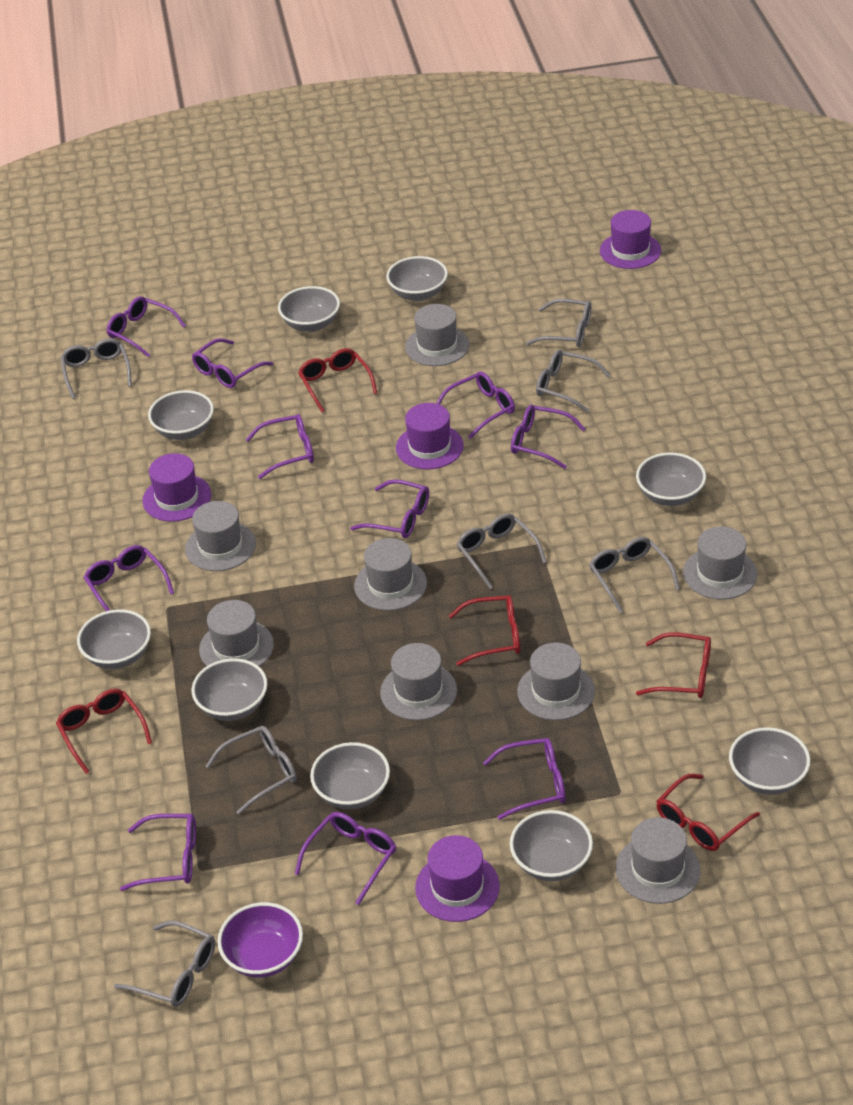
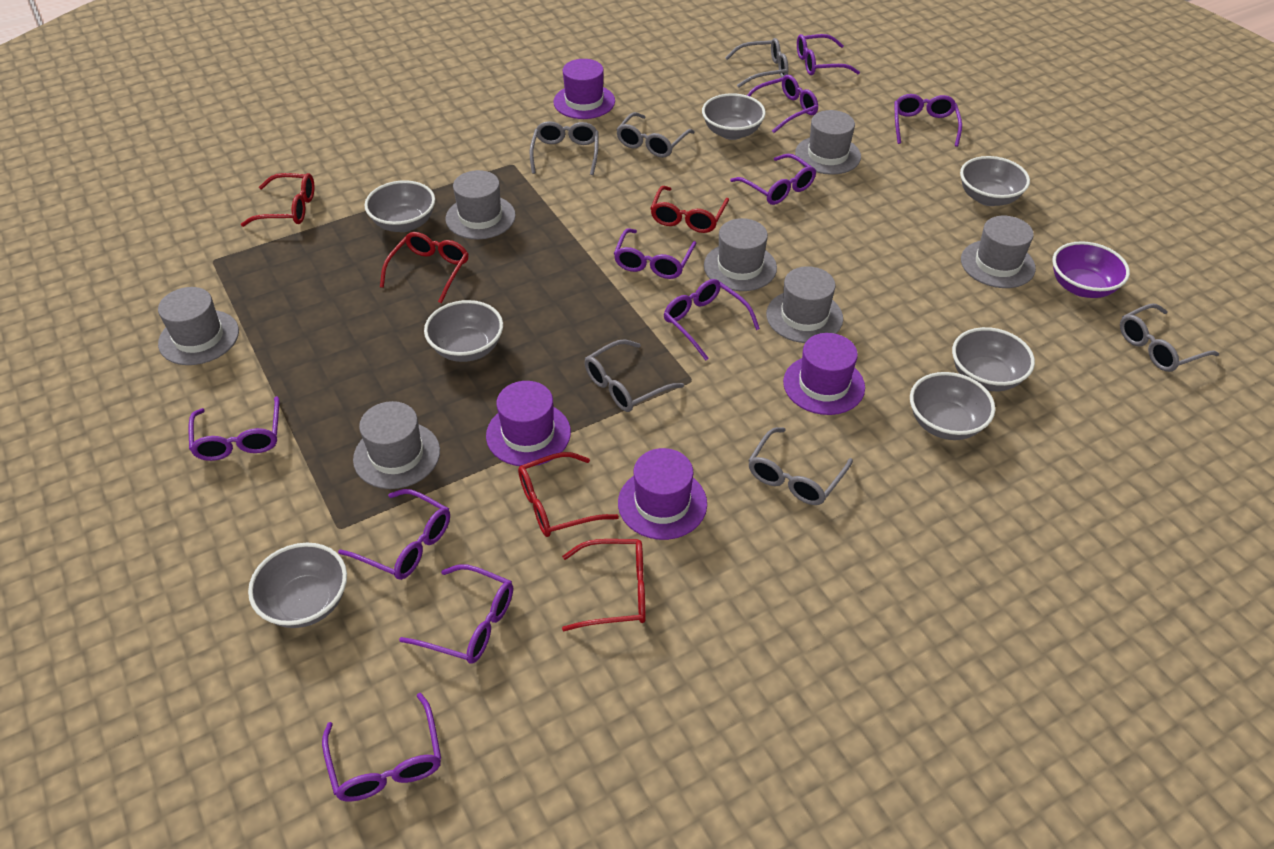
grey bowl: 9 -> 7
grey glasses: 7 -> 6
grey hat: 8 -> 7

